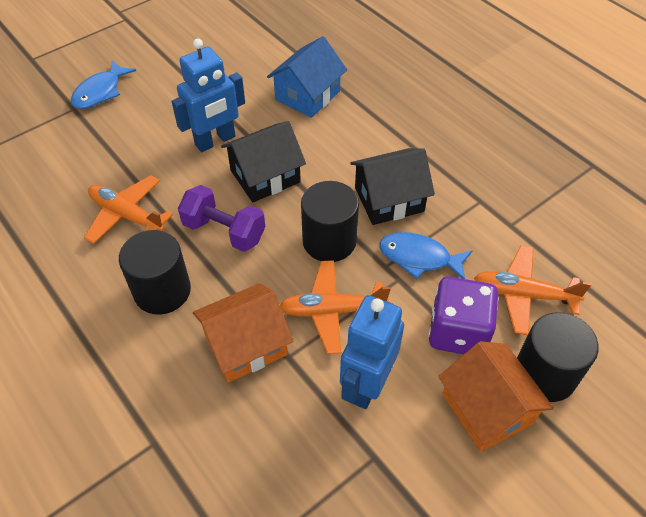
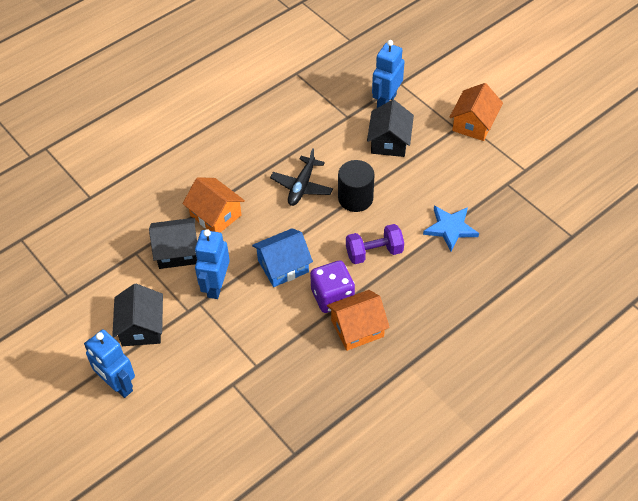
black cylinder: 3 -> 1
black house: 2 -> 3
black plane: 0 -> 1
blue fish: 2 -> 0
blue robot: 2 -> 3
blue star: 0 -> 1
orange house: 2 -> 3
orange plane: 3 -> 0

